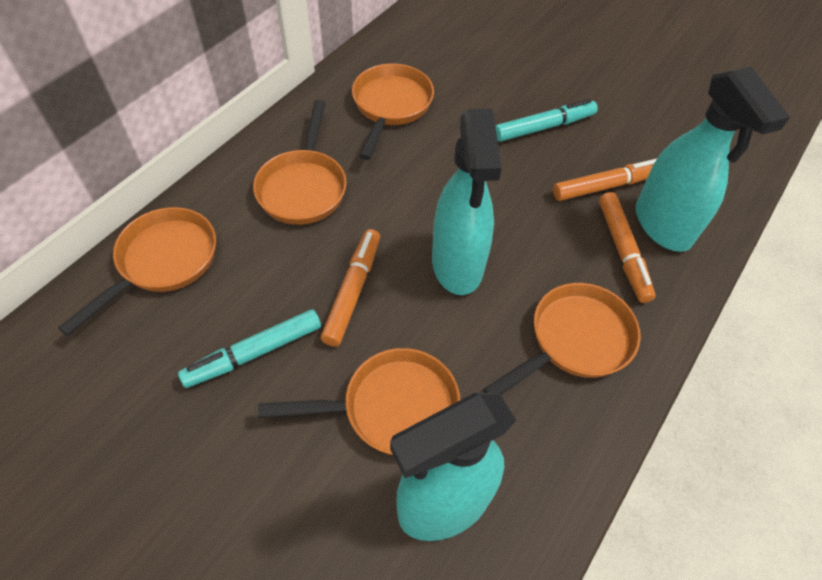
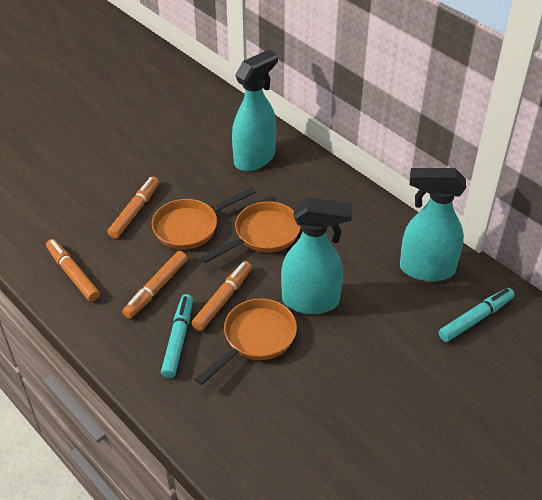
orange marker: 3 -> 4
orange pan: 5 -> 3

